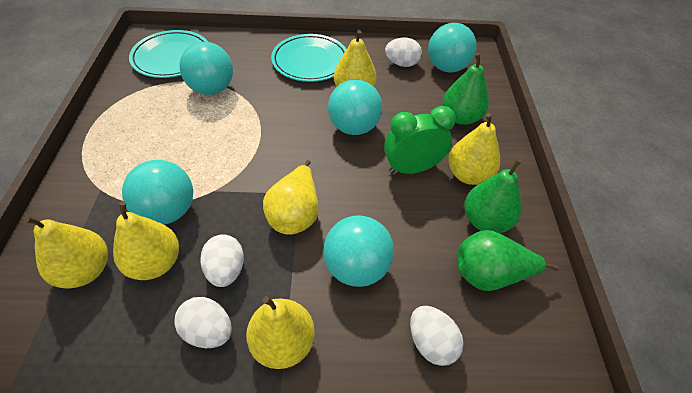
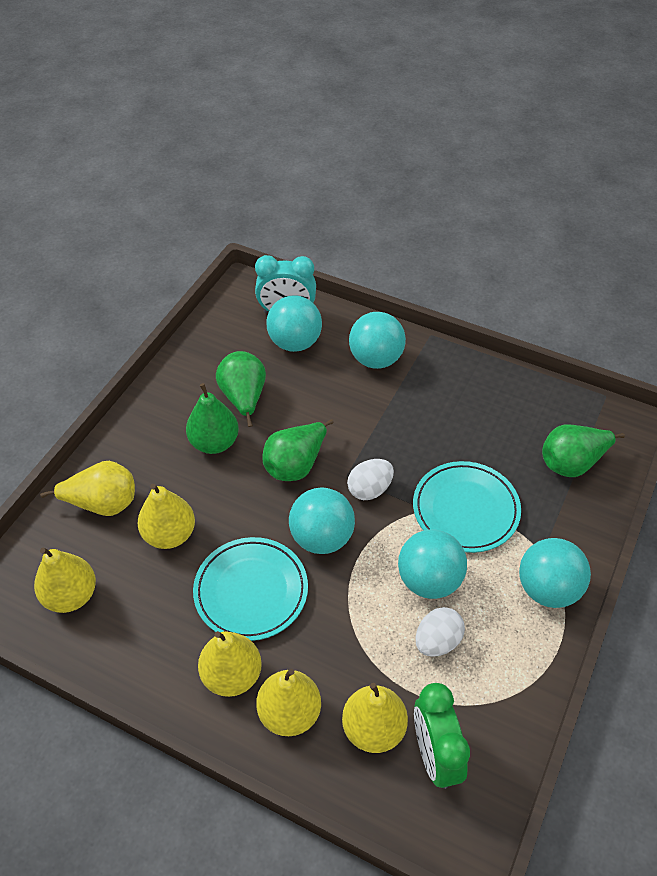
green pear: 3 -> 4
turquoise clock: 0 -> 1
white egg: 4 -> 2

